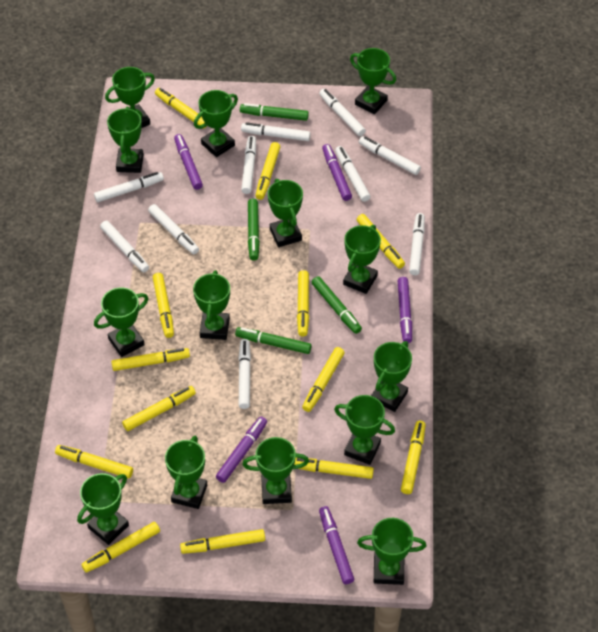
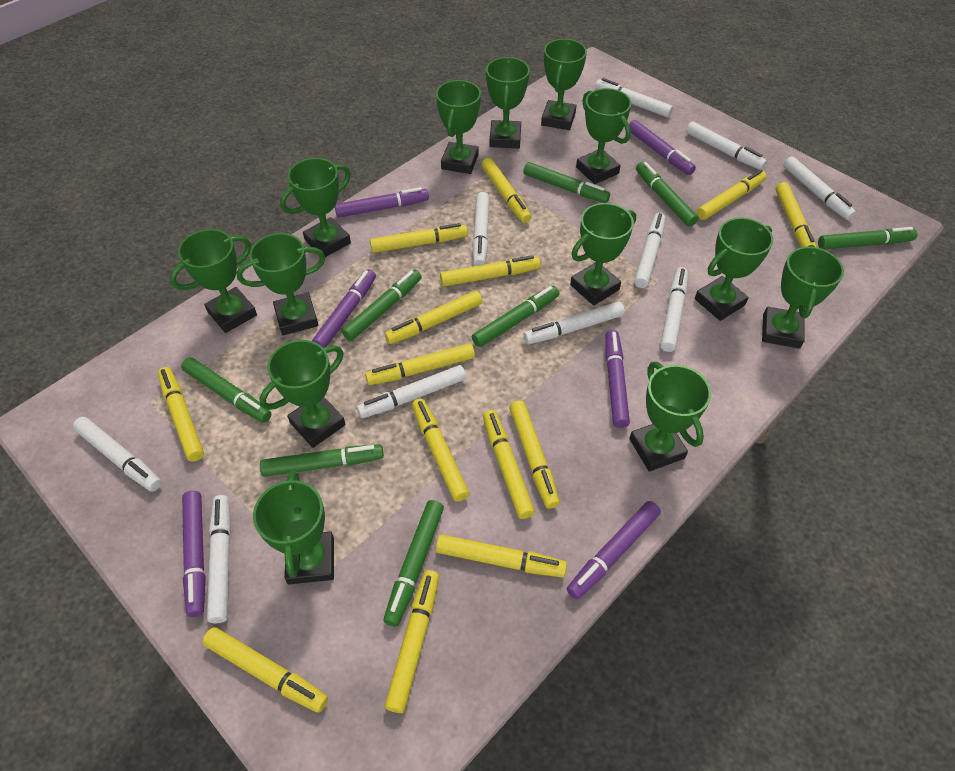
green marker: 4 -> 8
green trophy: 14 -> 13
purple marker: 5 -> 6
yellow marker: 13 -> 14

